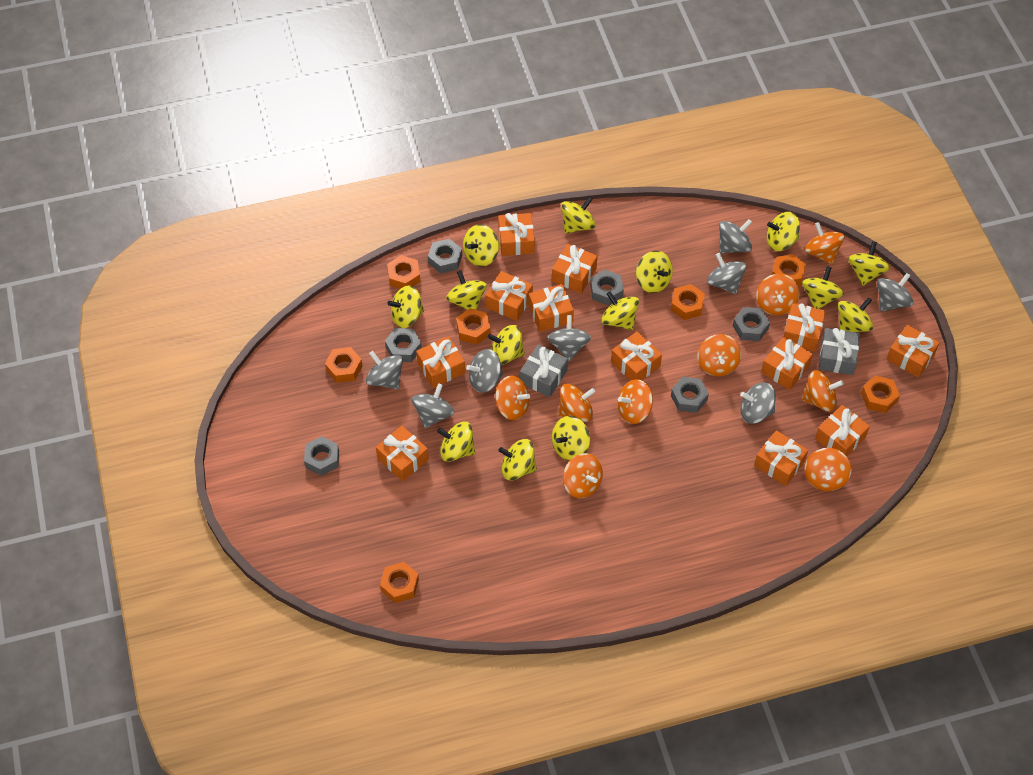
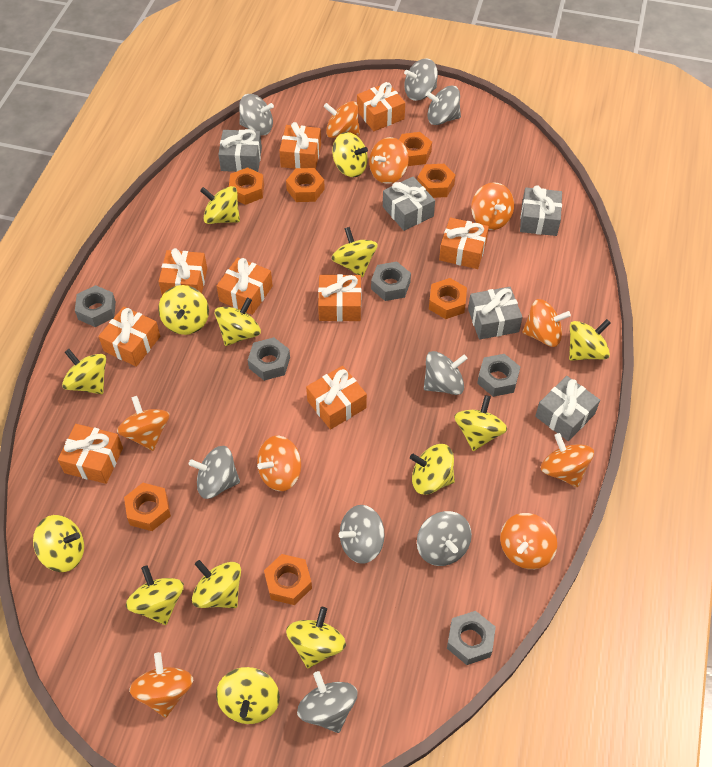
grey gift: 2 -> 5
grey nut: 6 -> 5
orange gift: 12 -> 9

